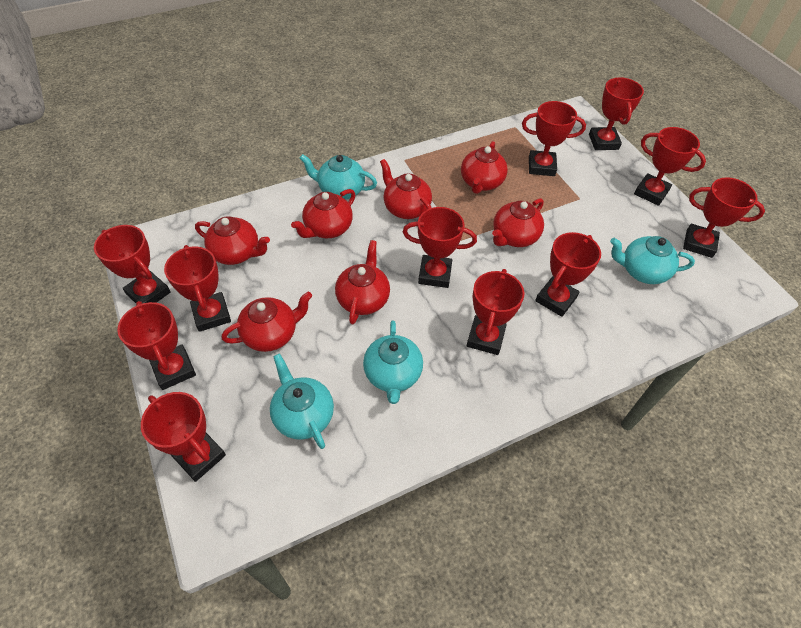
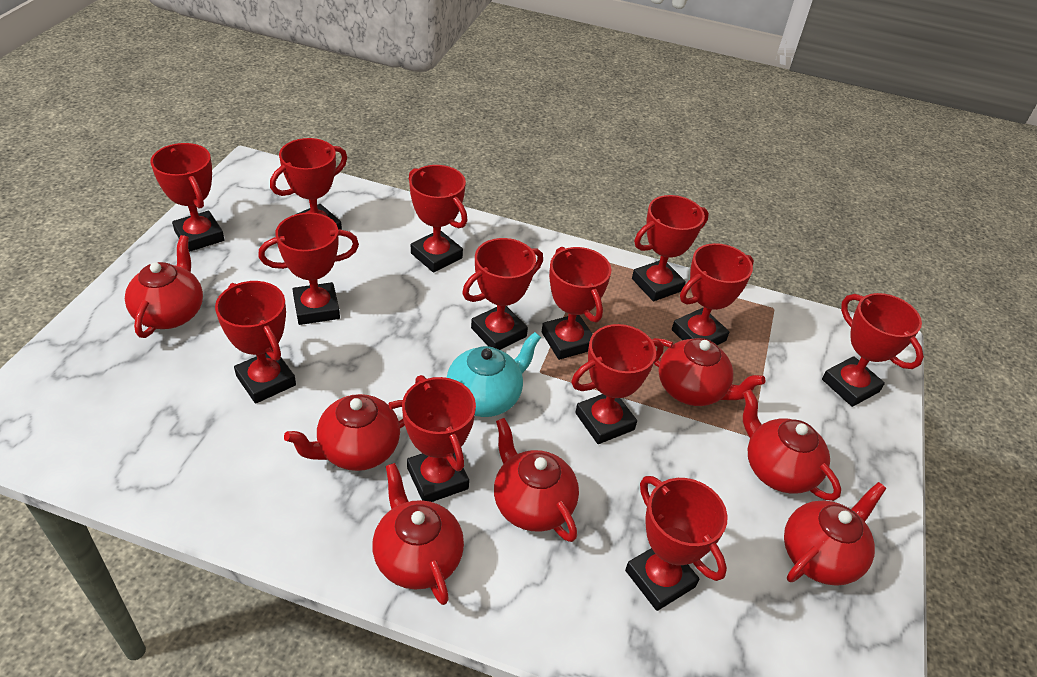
red trophy: 11 -> 13
turquoise teapot: 4 -> 1

